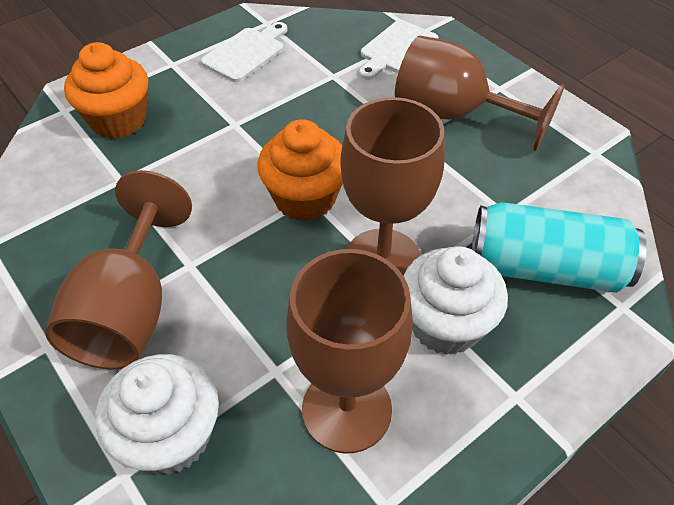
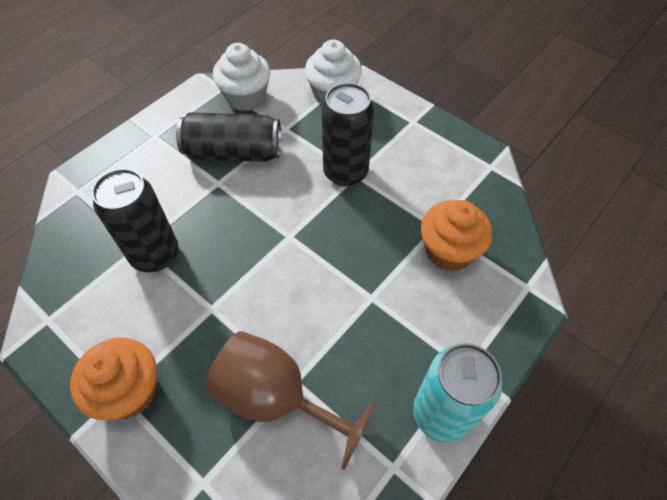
black can: 0 -> 3
brown goblet: 4 -> 1
white cutting board: 2 -> 0

